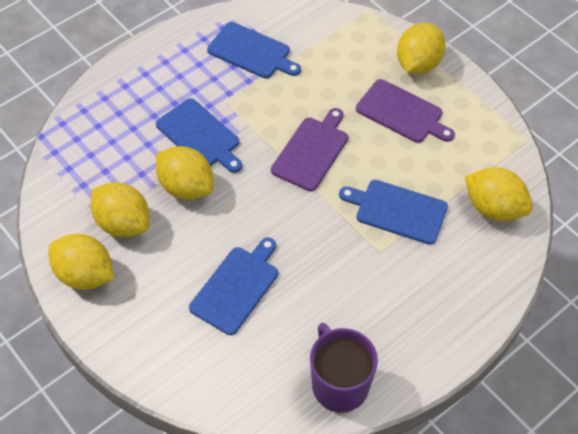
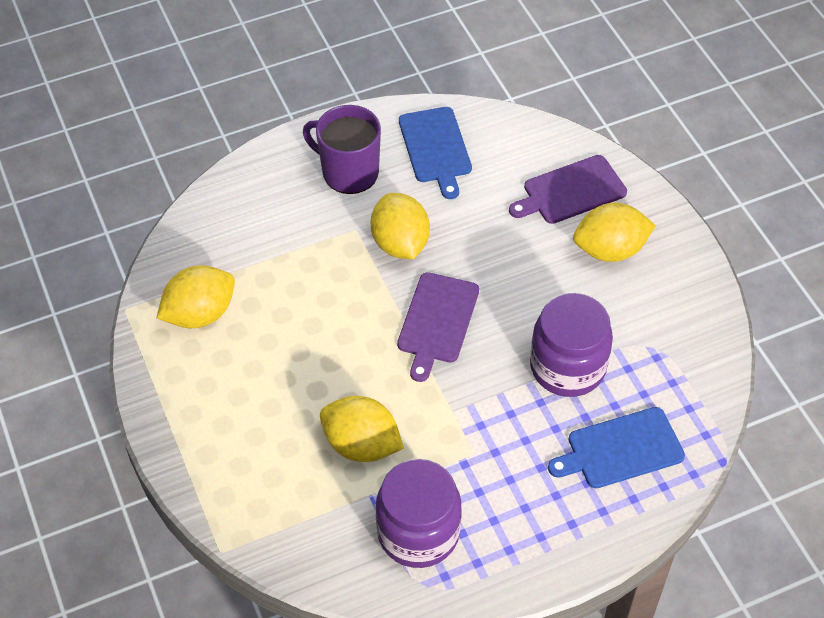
blue cutting board: 4 -> 2
purple jar: 0 -> 2
yellow lemon: 5 -> 4

